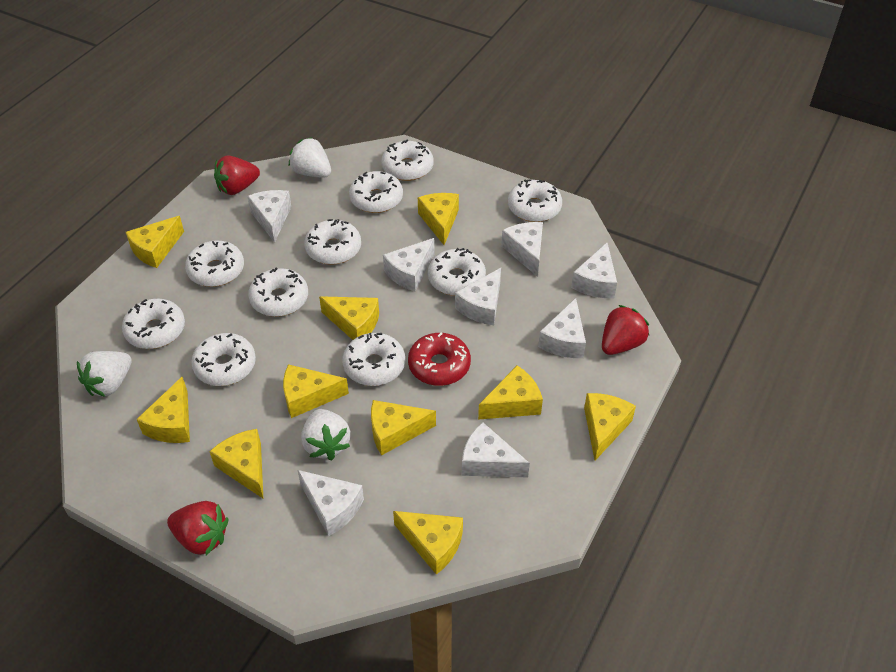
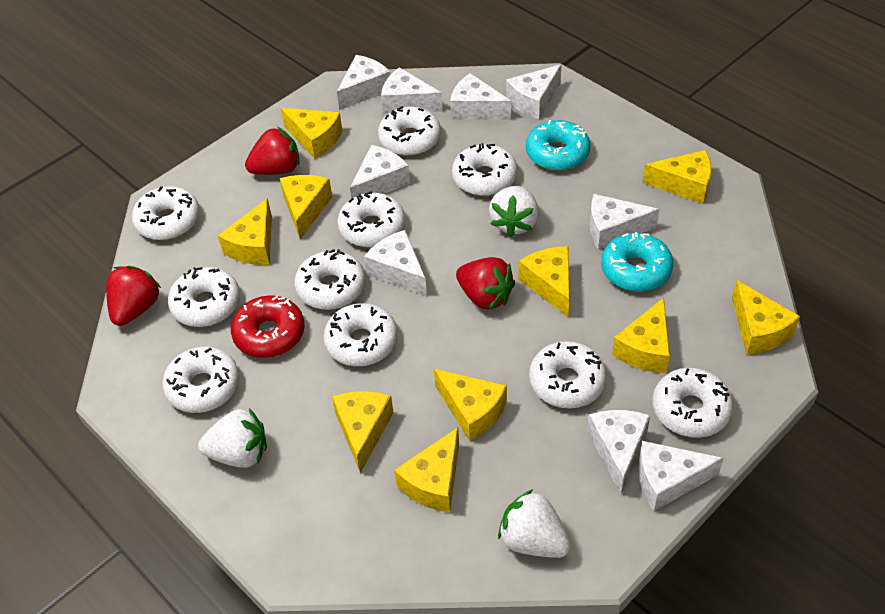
turquoise donut: 0 -> 2
white cheese: 8 -> 9

